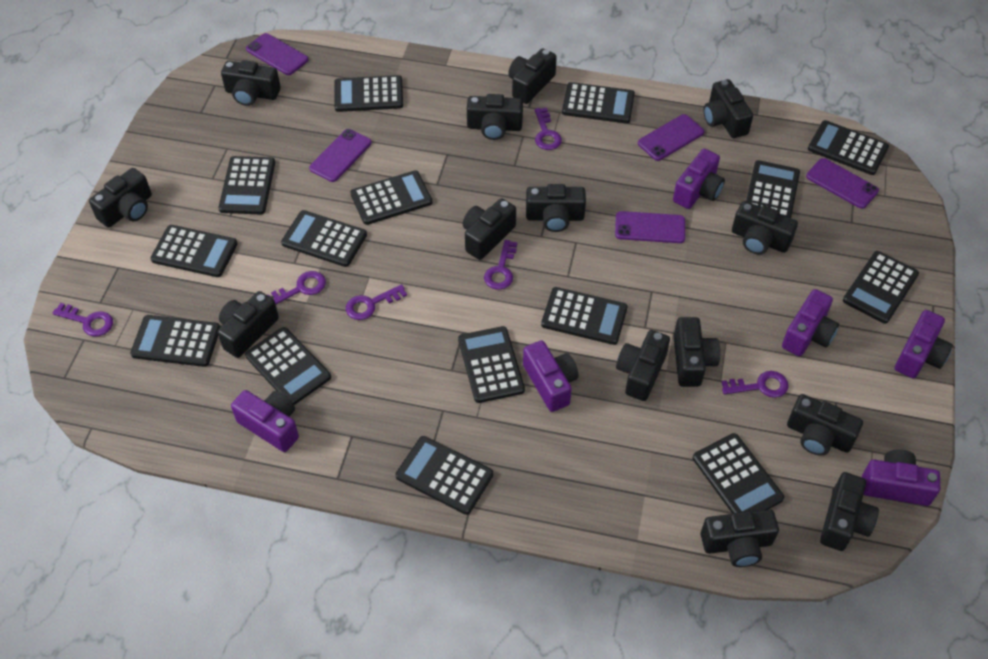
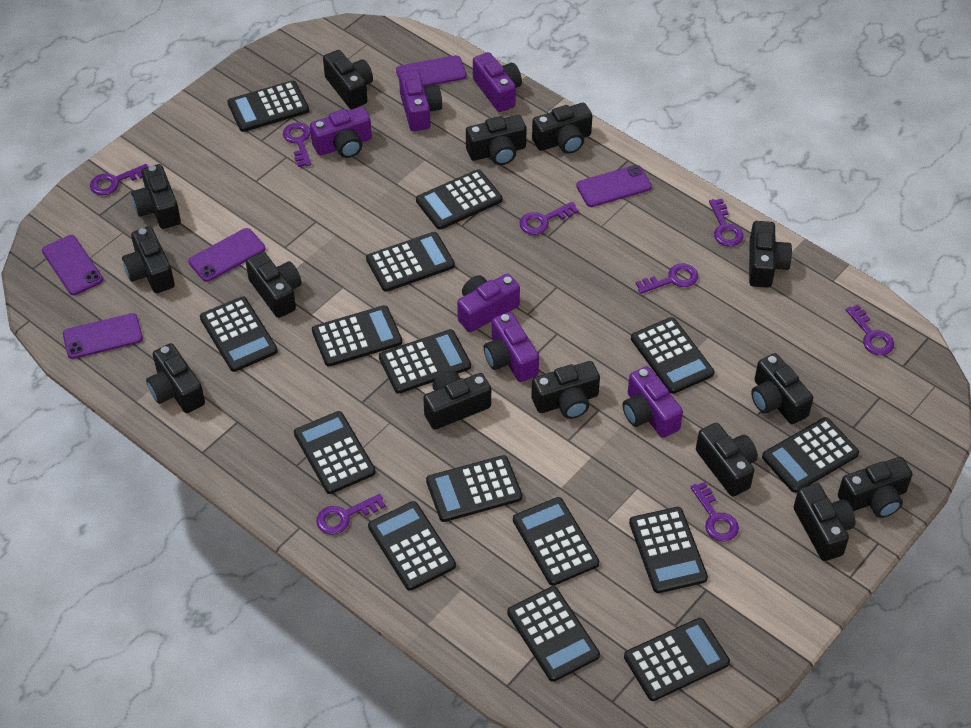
purple key: 6 -> 8

